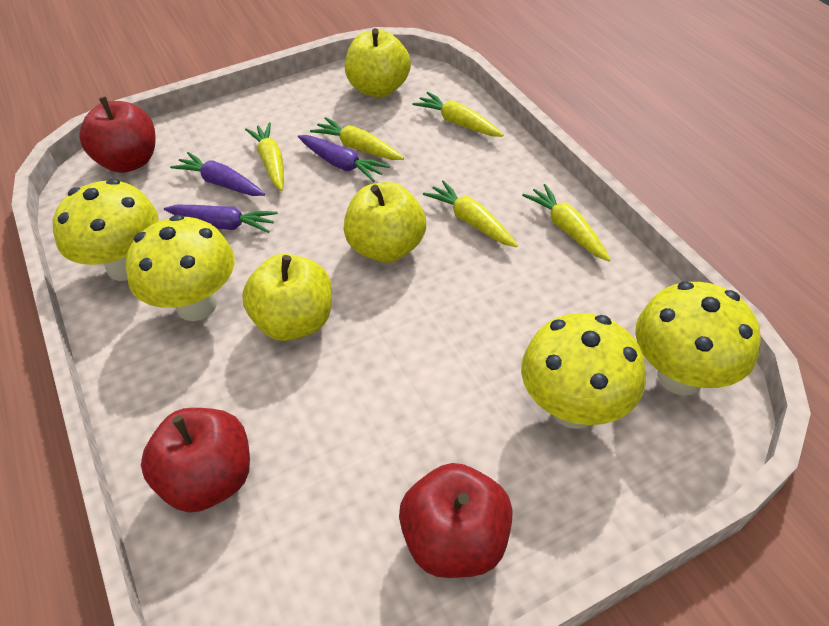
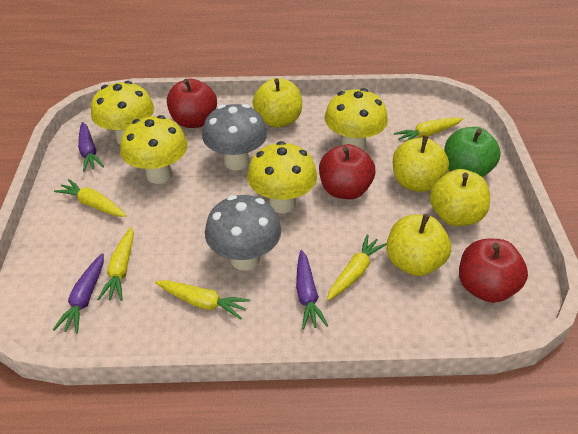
green apple: 0 -> 1
grey mushroom: 0 -> 2
yellow apple: 3 -> 4

